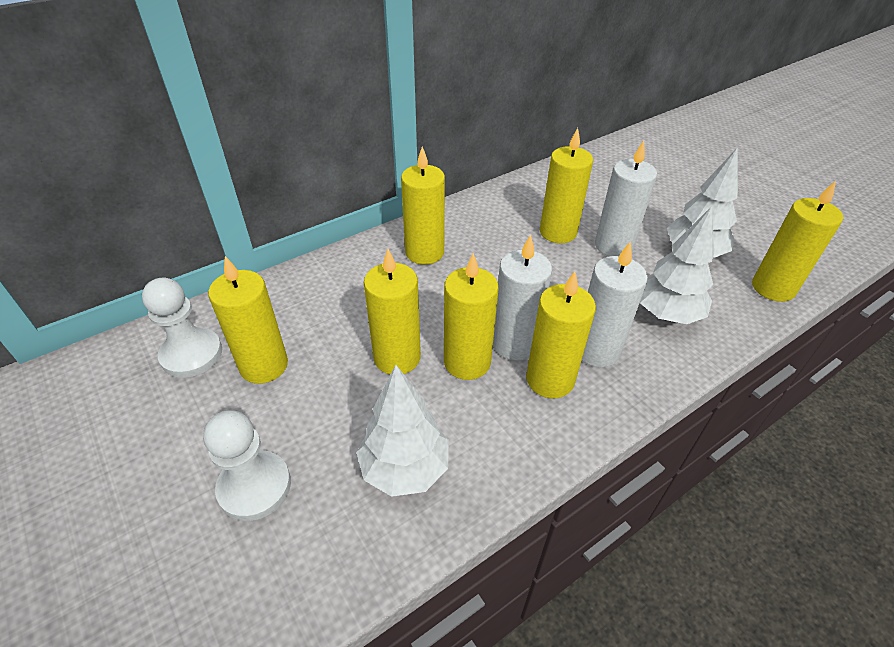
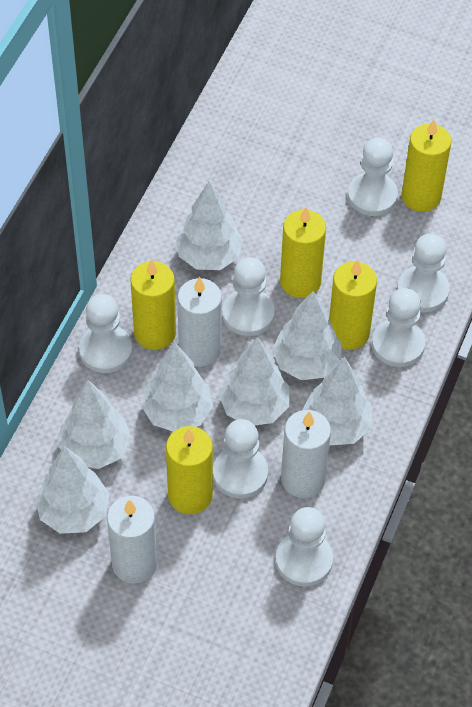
white pawn: 2 -> 7
white tree: 3 -> 7
yellow candle: 7 -> 5

